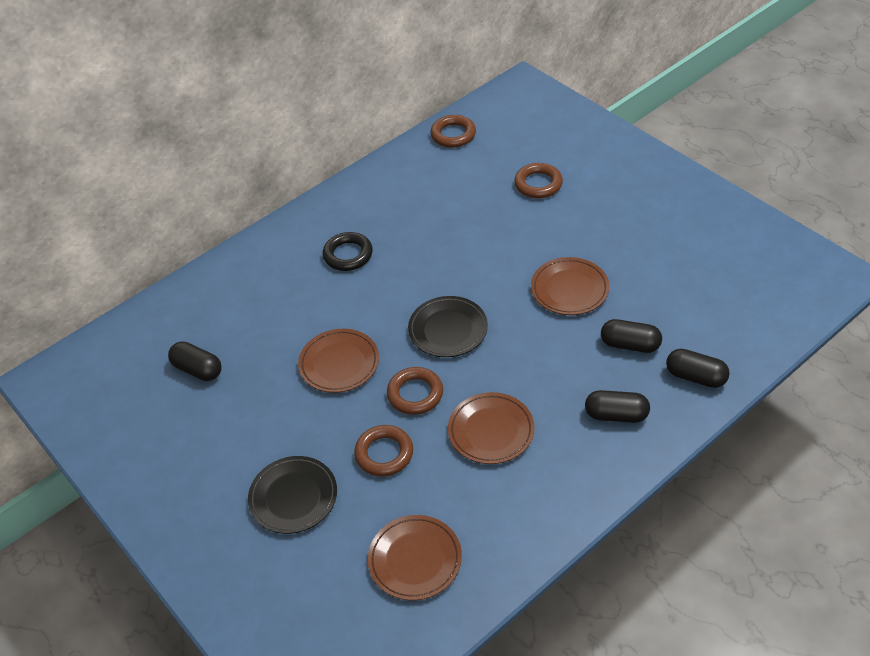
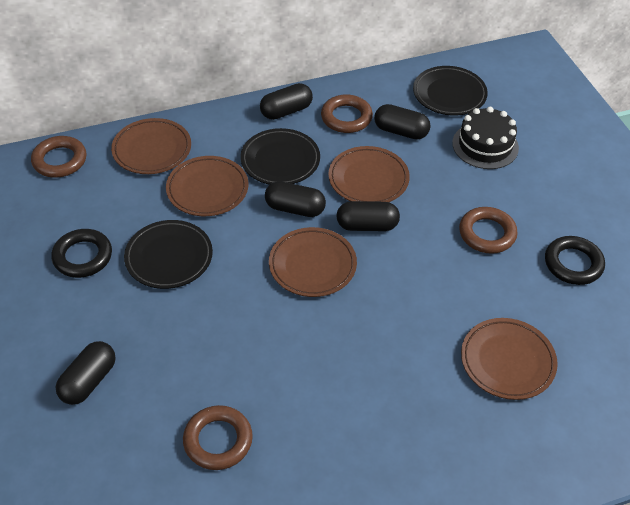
black cake: 0 -> 1
black capsule: 4 -> 5
black plate: 2 -> 3
black ring: 1 -> 2
brown plate: 4 -> 5

